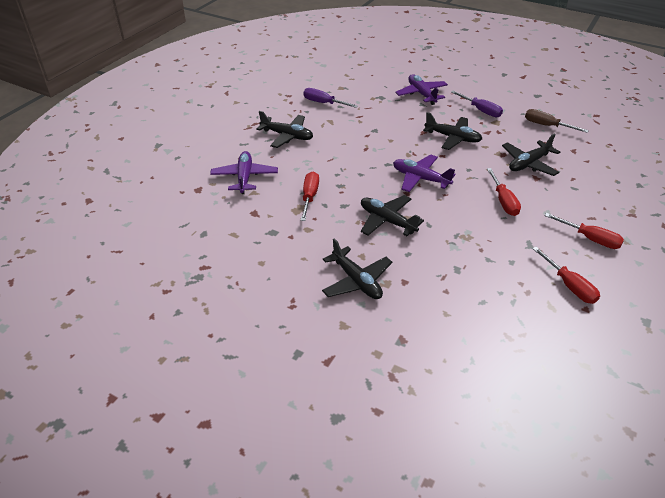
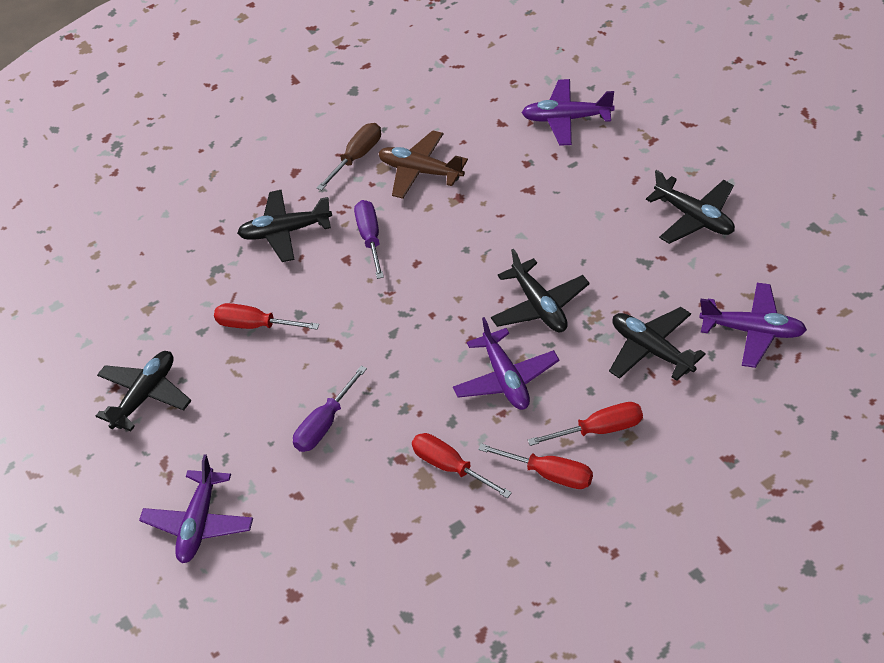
brown plane: 0 -> 1
purple plane: 3 -> 4

